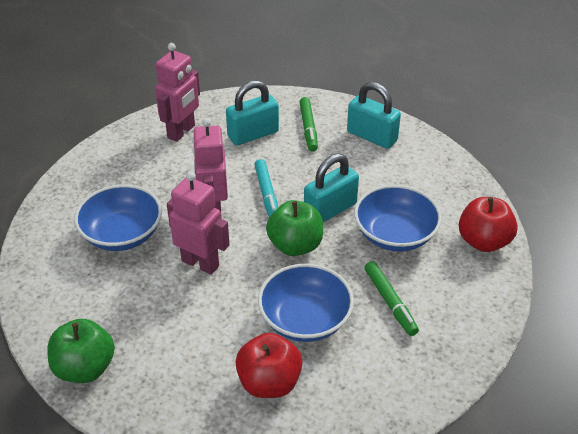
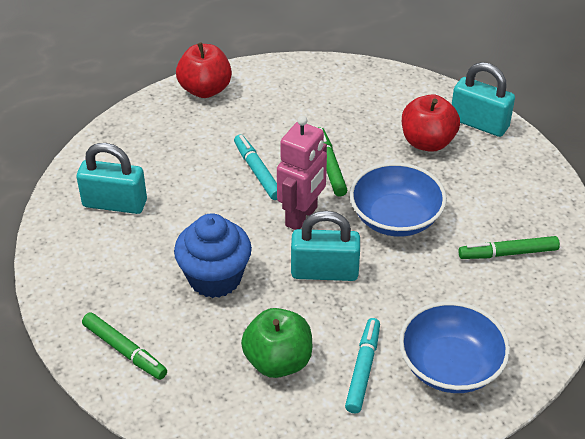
blue bowl: 3 -> 2
blue cupcake: 0 -> 1
green apple: 2 -> 1
green marker: 2 -> 3
pink robot: 3 -> 1
turquoise marker: 1 -> 2

